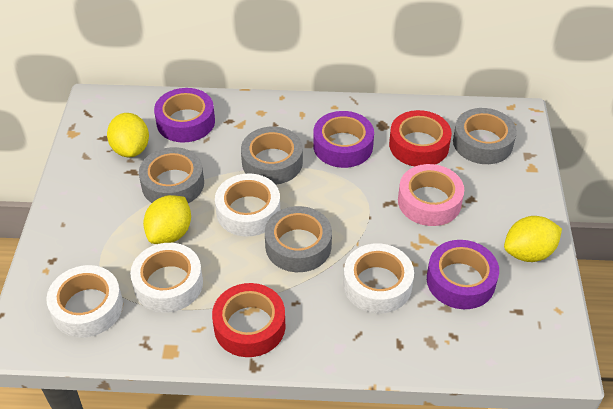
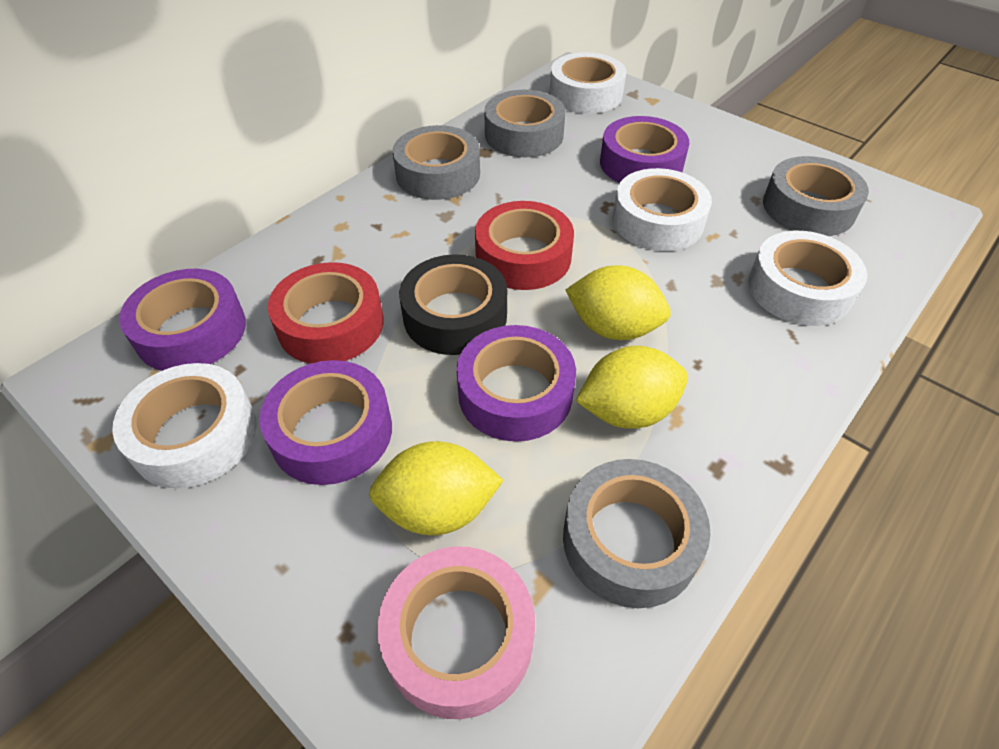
black tape: 0 -> 1
purple tape: 3 -> 4

